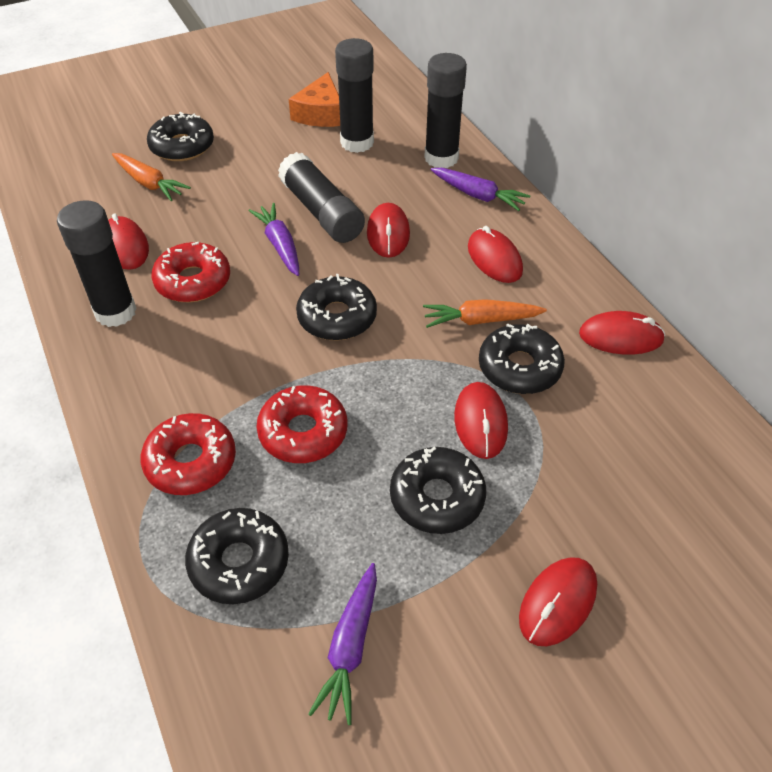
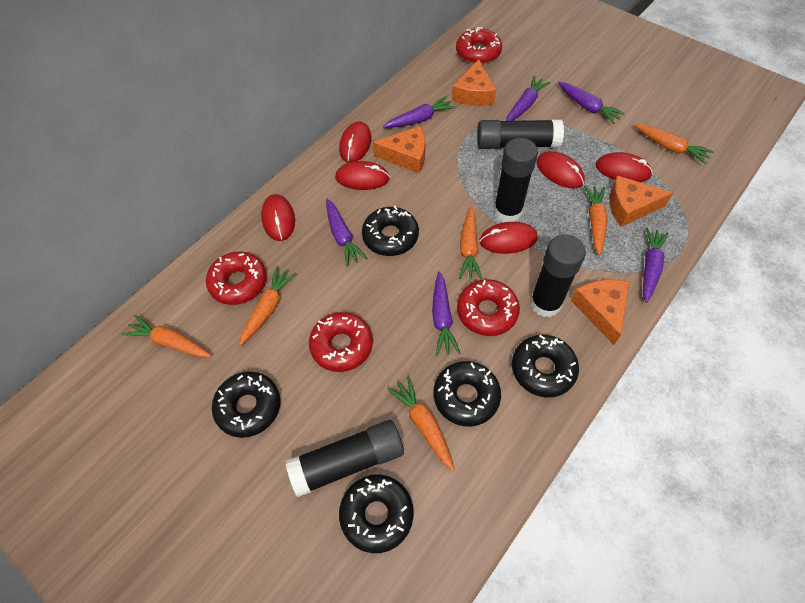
orange carrot: 2 -> 6
orange cheese: 1 -> 4
purple carrot: 3 -> 6
red donut: 3 -> 4

